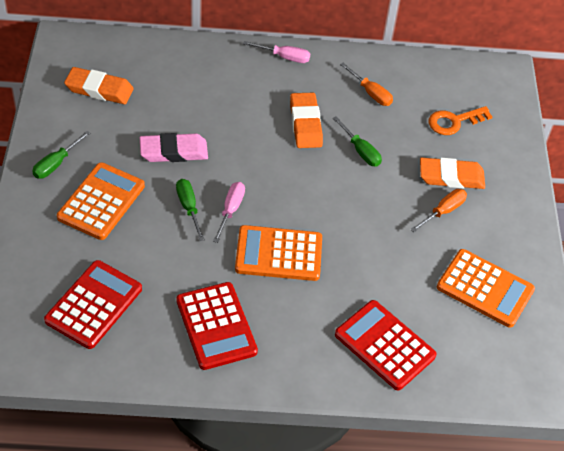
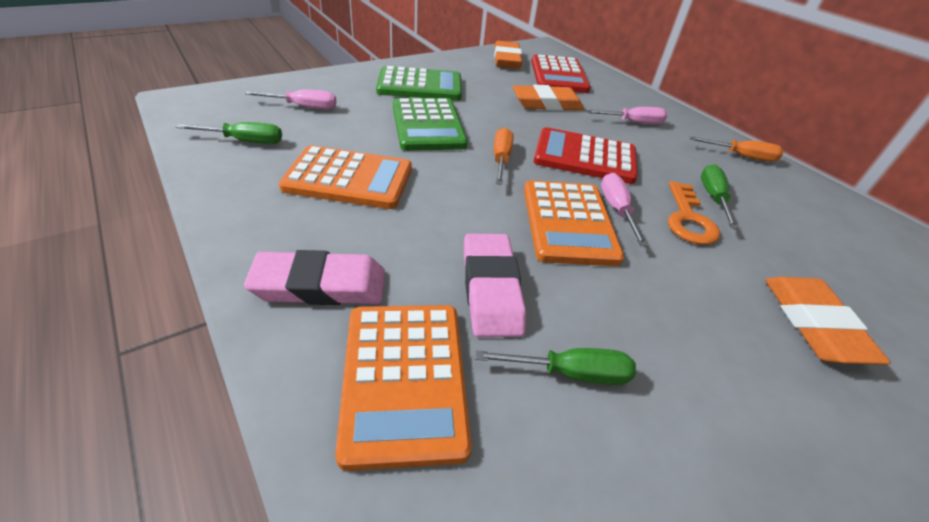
green calculator: 0 -> 2
pink eraser: 1 -> 2
pink screwdriver: 2 -> 3
red calculator: 3 -> 2

